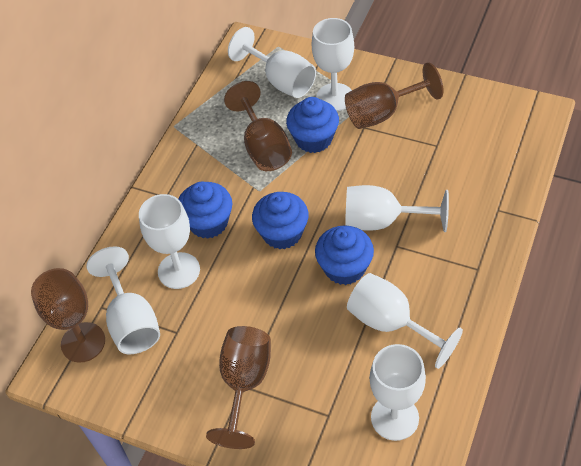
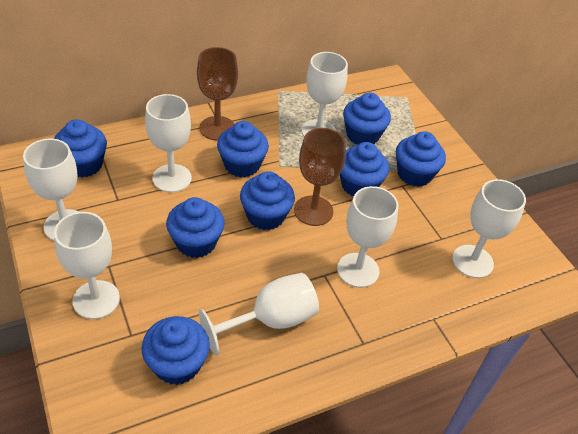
blue cupcake: 4 -> 8
brown goblet: 4 -> 2

